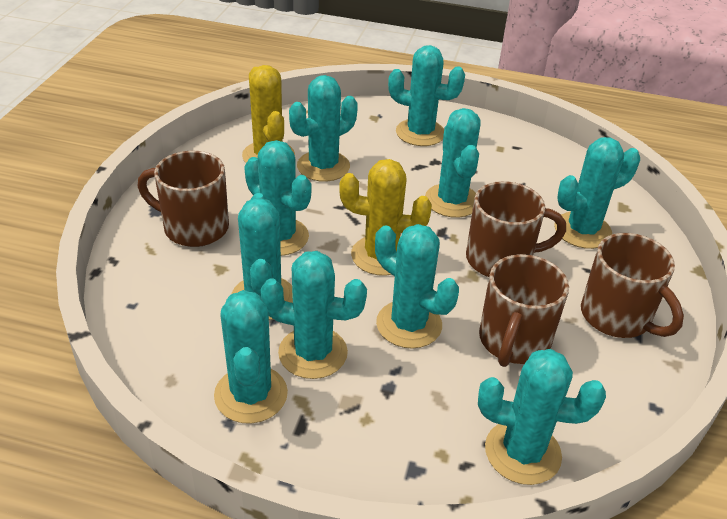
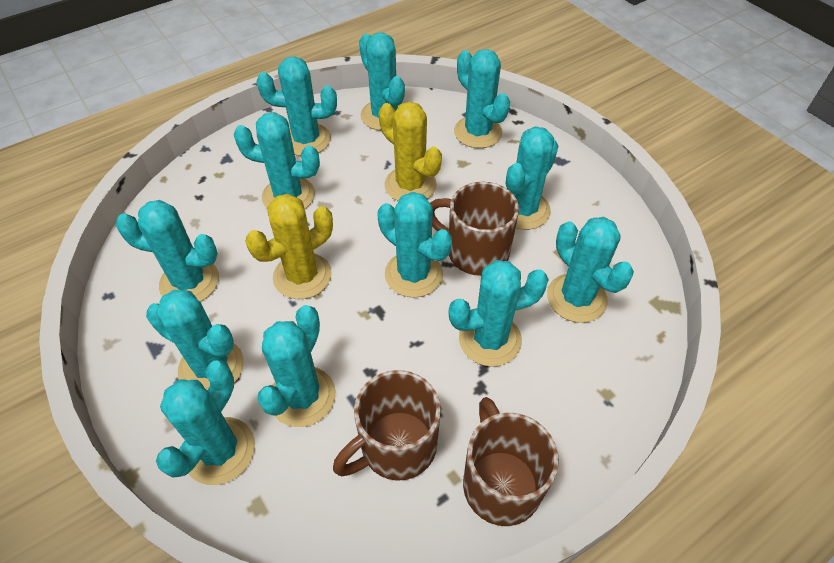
brown mug: 4 -> 3
turquoise cactus: 10 -> 12

